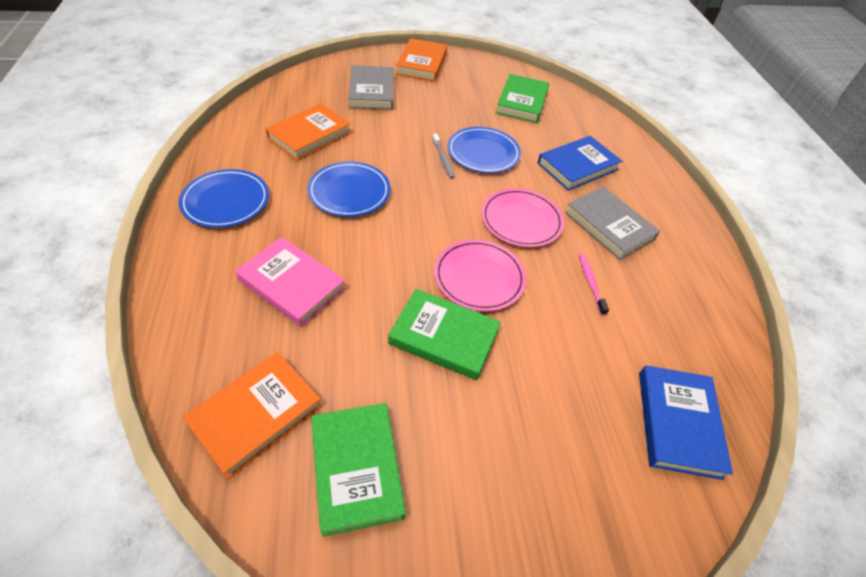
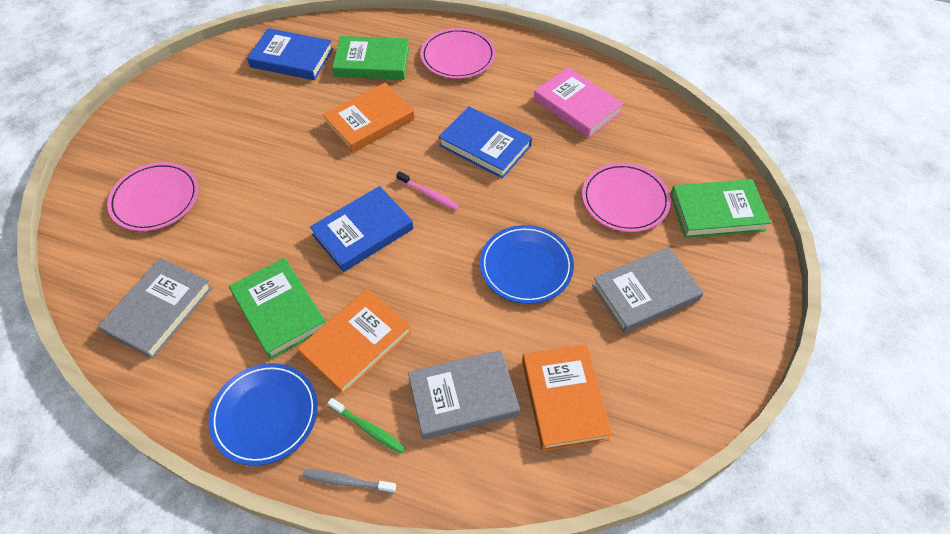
blue book: 2 -> 3
blue plate: 3 -> 2
green toothbrush: 0 -> 1
grey book: 2 -> 3
pink plate: 2 -> 3

